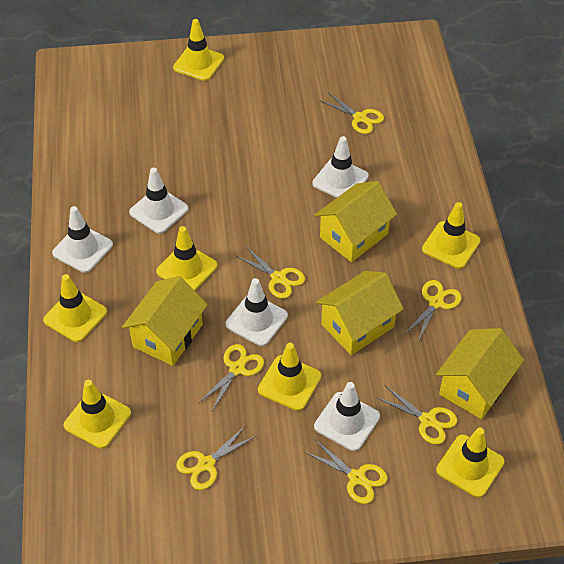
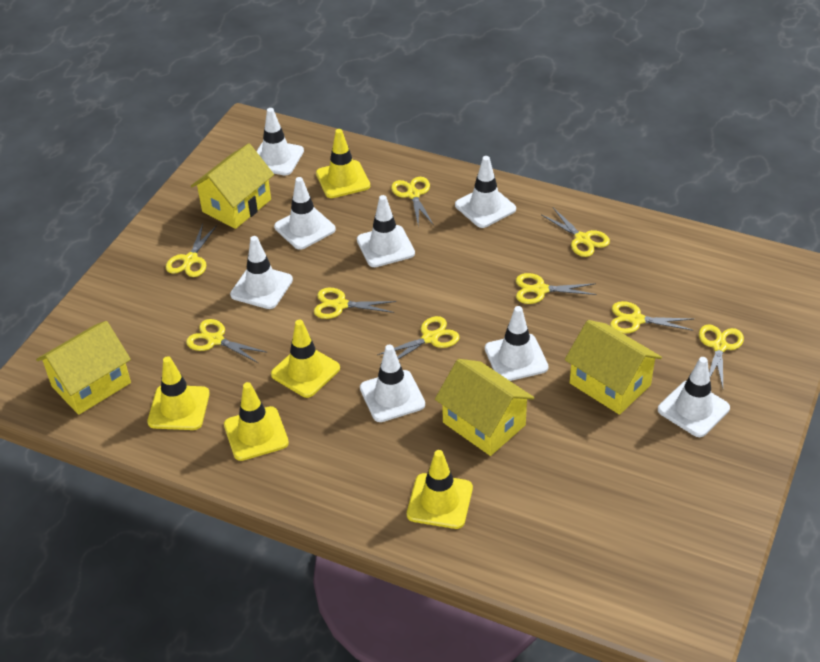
white traffic cone: 5 -> 8
yellow scissors: 7 -> 9
yellow traffic cone: 7 -> 5

